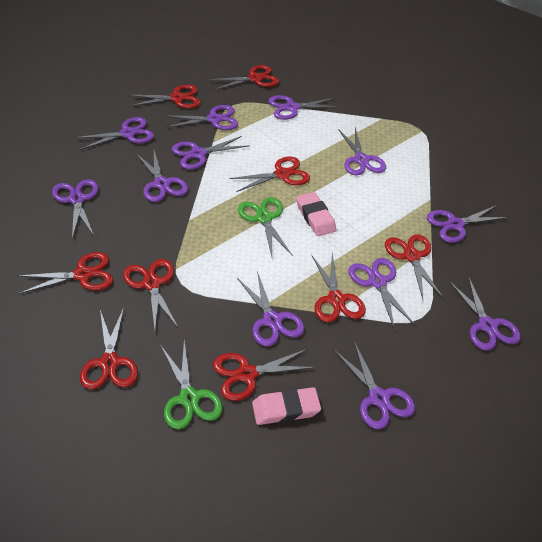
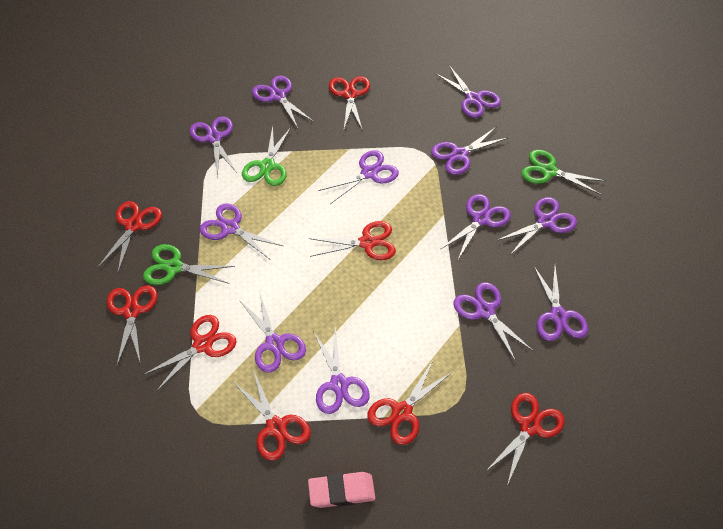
green scissors: 2 -> 3
pink eraser: 2 -> 1
red scissors: 9 -> 8

